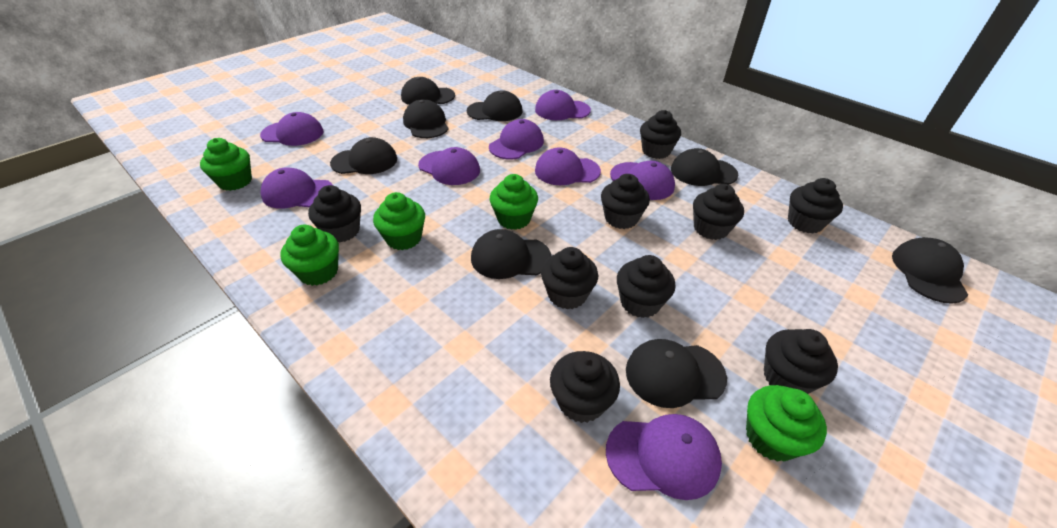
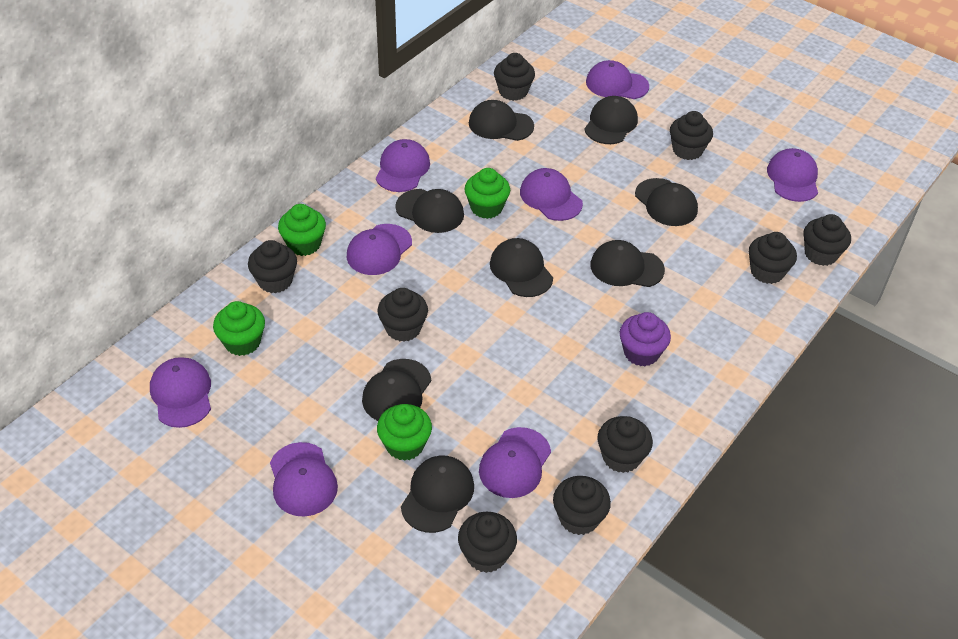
green cupcake: 5 -> 4
purple cupcake: 0 -> 1

